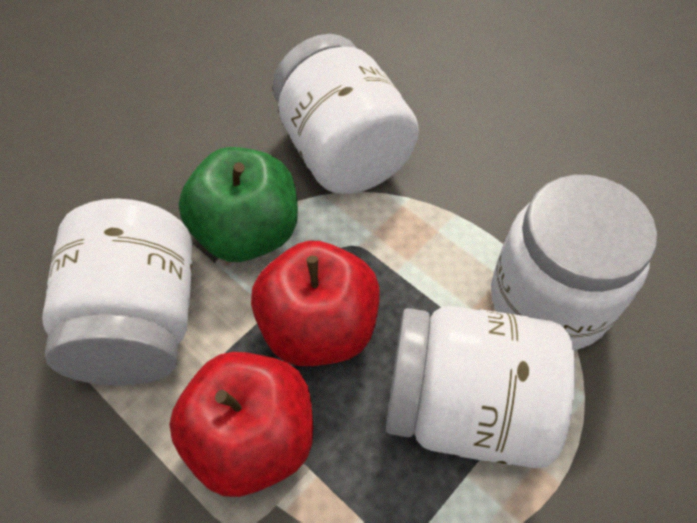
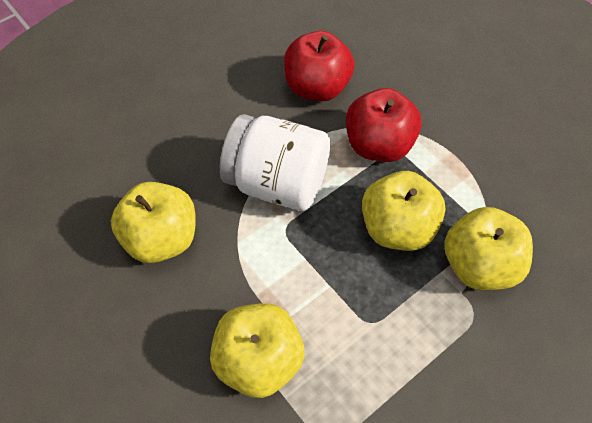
green apple: 1 -> 0
white jar: 4 -> 1
yellow apple: 0 -> 4

